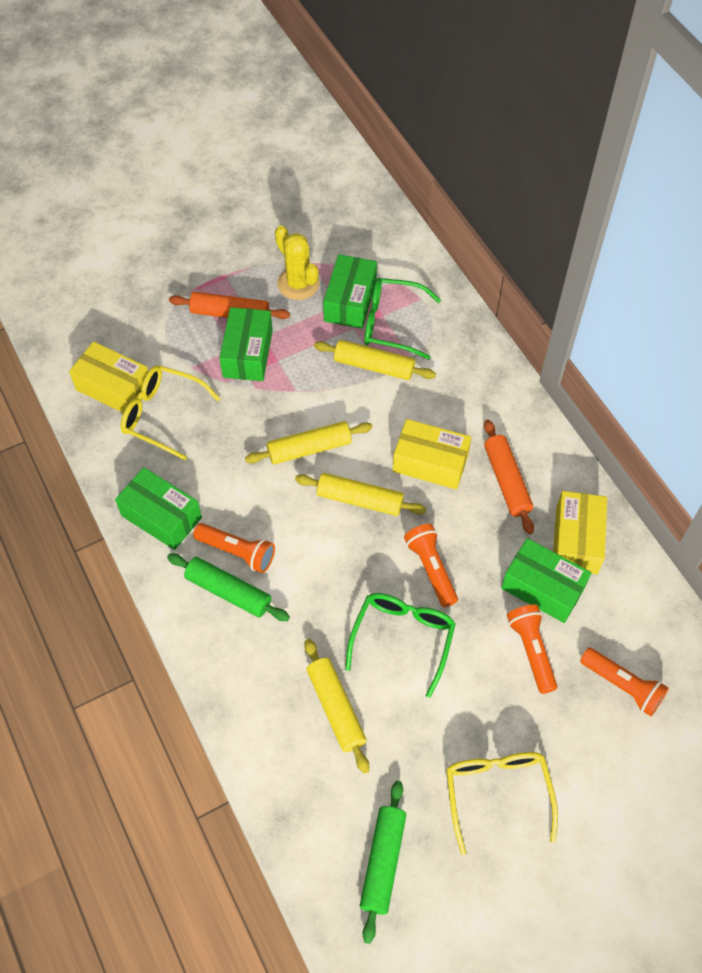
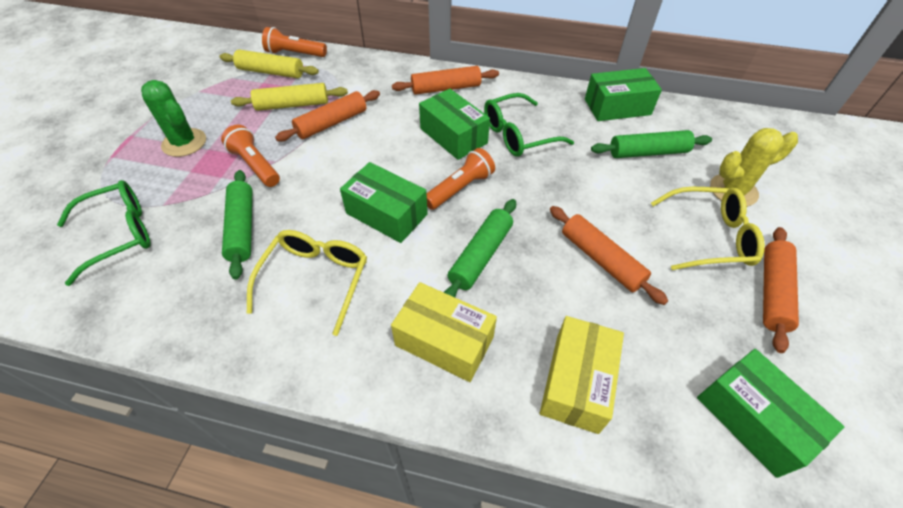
green cactus: 0 -> 1
green rolling pin: 2 -> 3
orange flashlight: 4 -> 3
orange rolling pin: 2 -> 4
yellow box: 3 -> 2
yellow rolling pin: 4 -> 2

